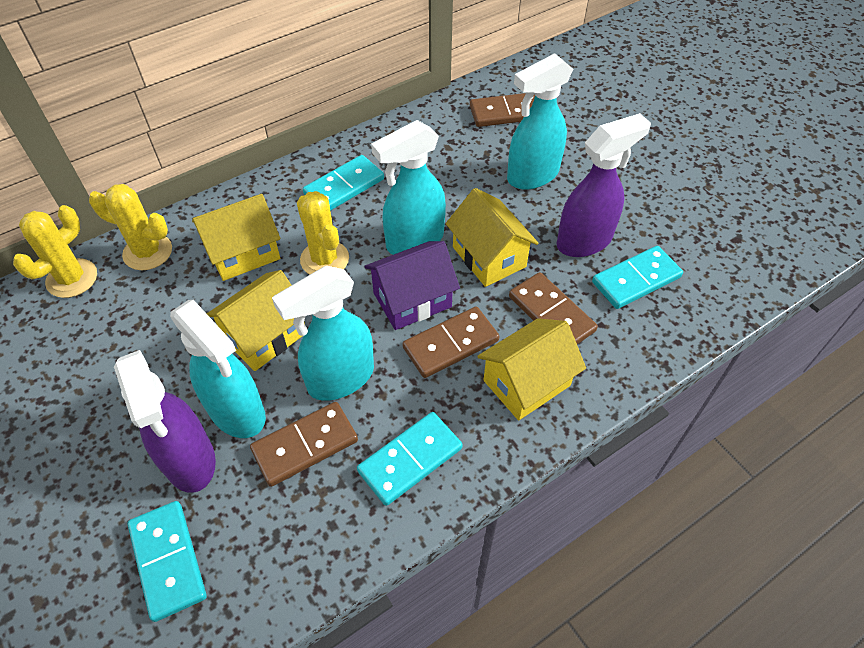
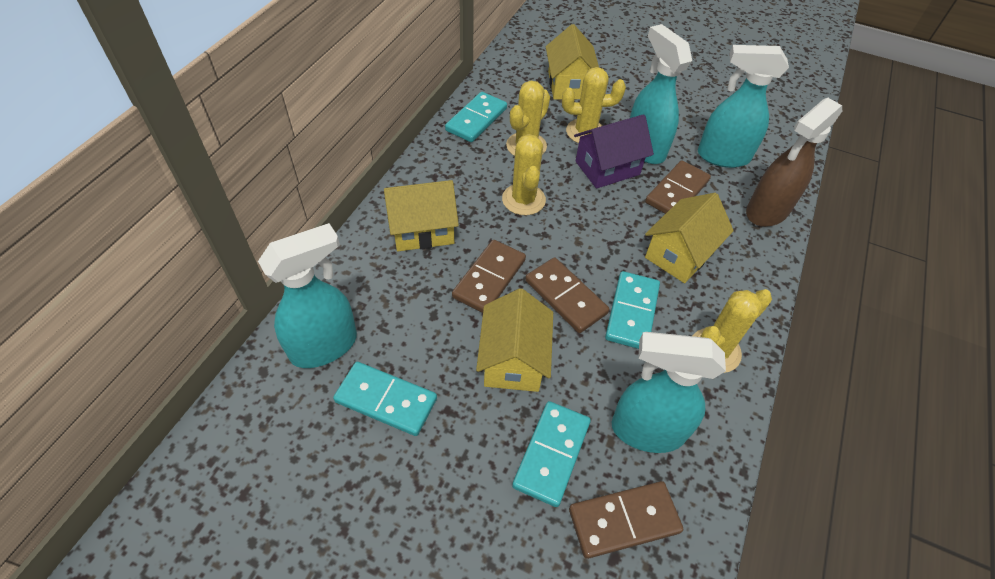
brown spray bottle: 0 -> 1
purple spray bottle: 2 -> 0
yellow cactus: 3 -> 4

